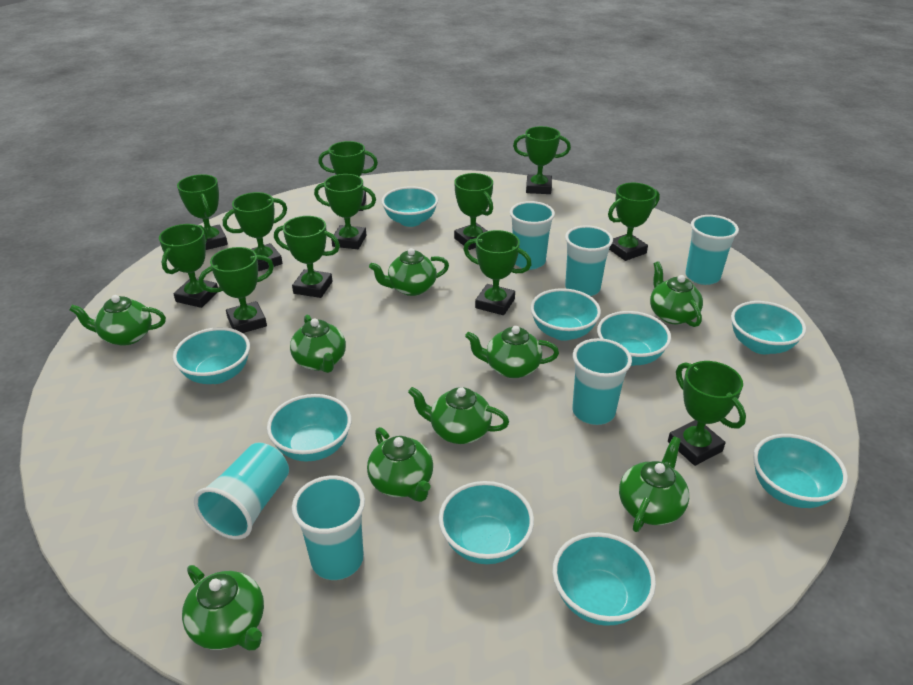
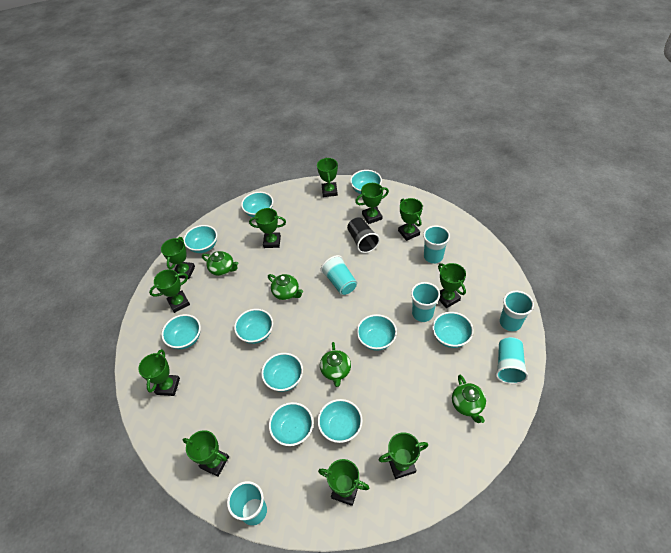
black cup: 0 -> 1
green teapot: 9 -> 4
green trophy: 12 -> 11
turquoise bowl: 9 -> 10

